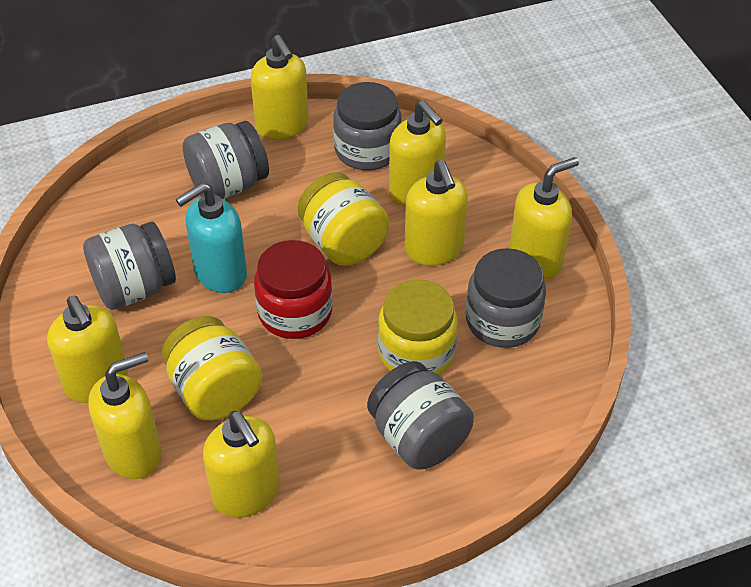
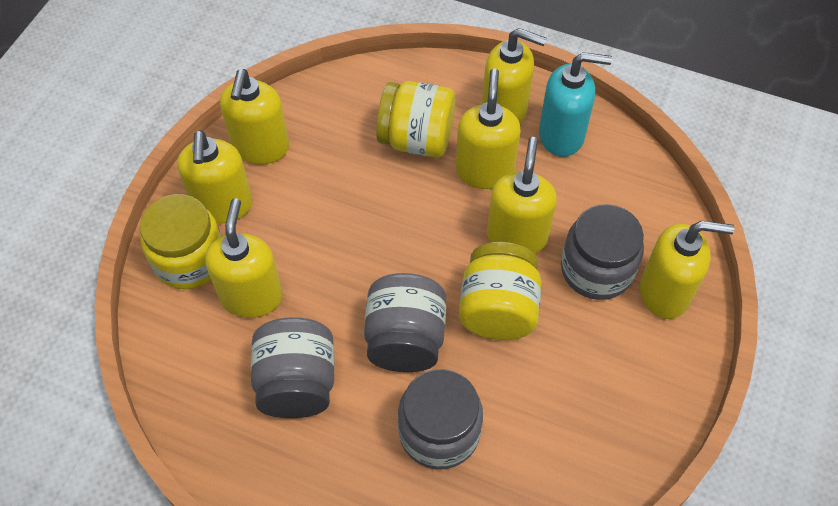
grey jar: 5 -> 4
red jar: 1 -> 0

